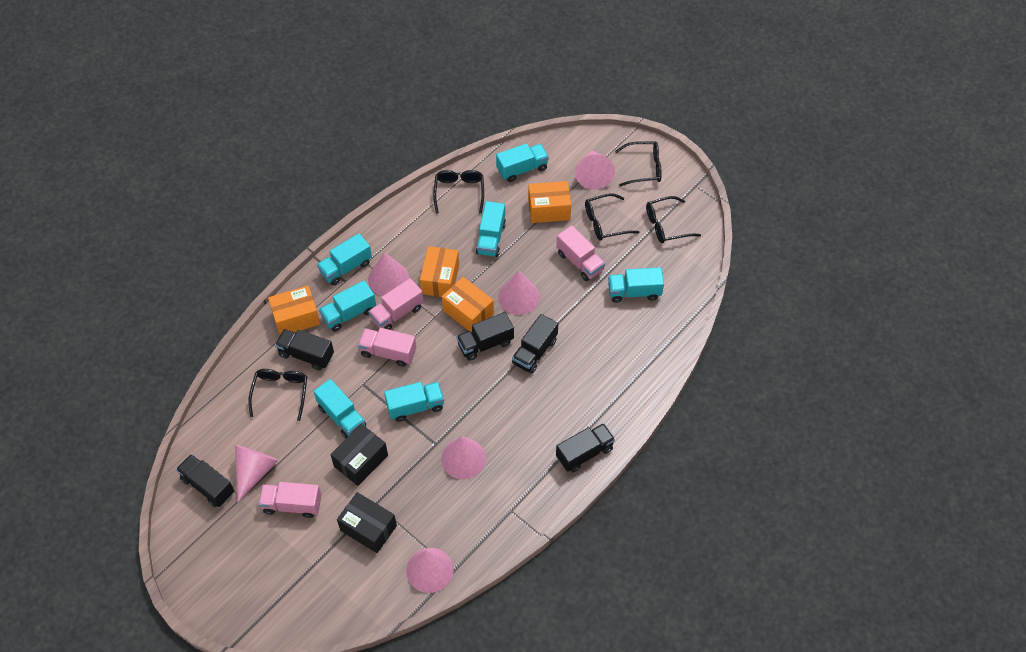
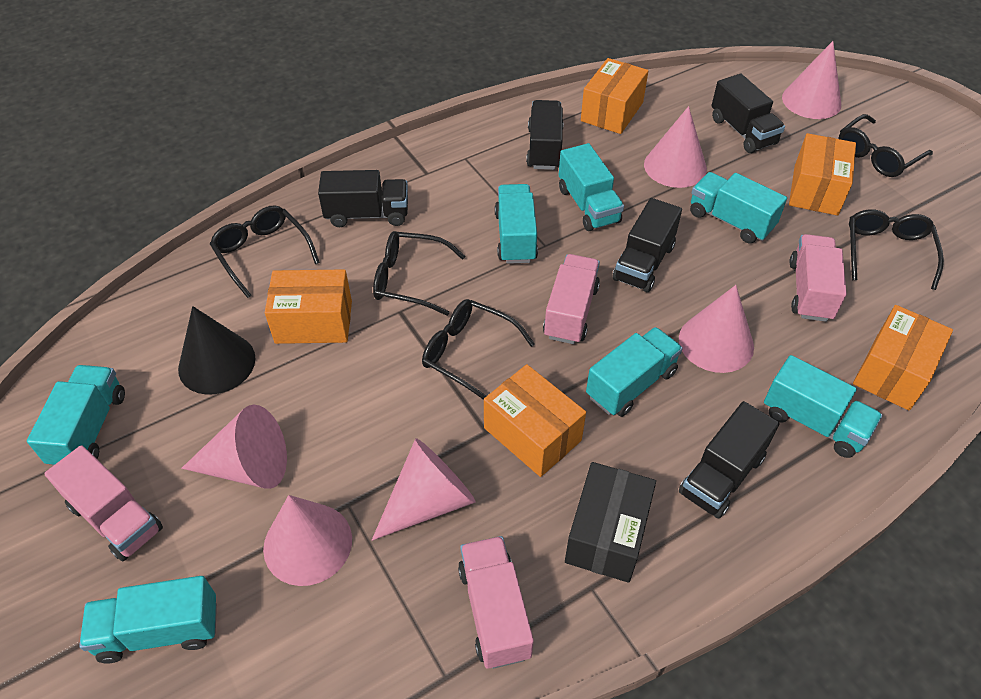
black box: 2 -> 1
black cone: 0 -> 1
orange box: 4 -> 5

